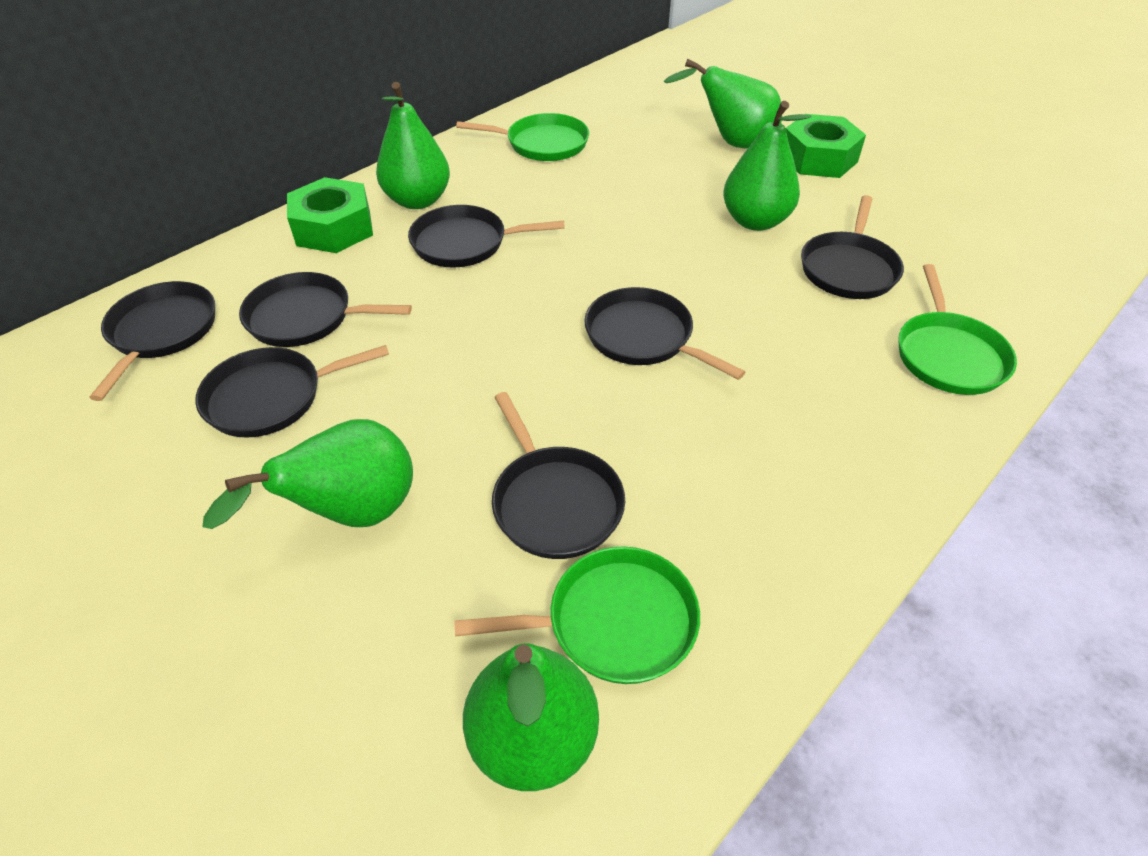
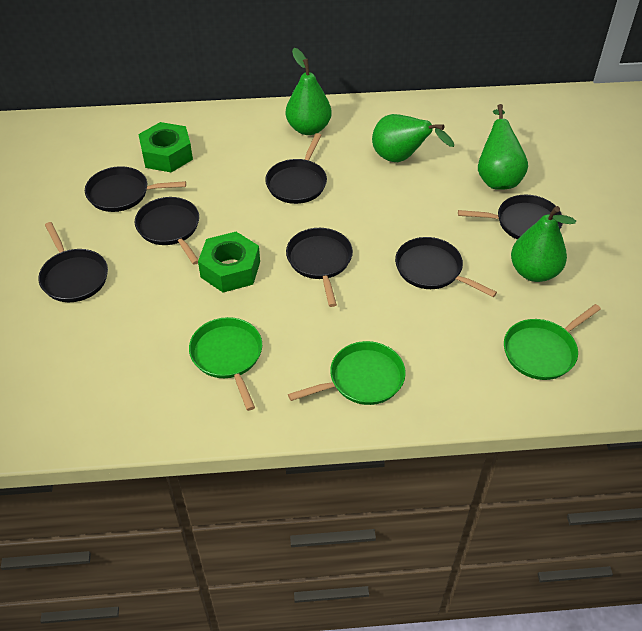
green pear: 5 -> 4

